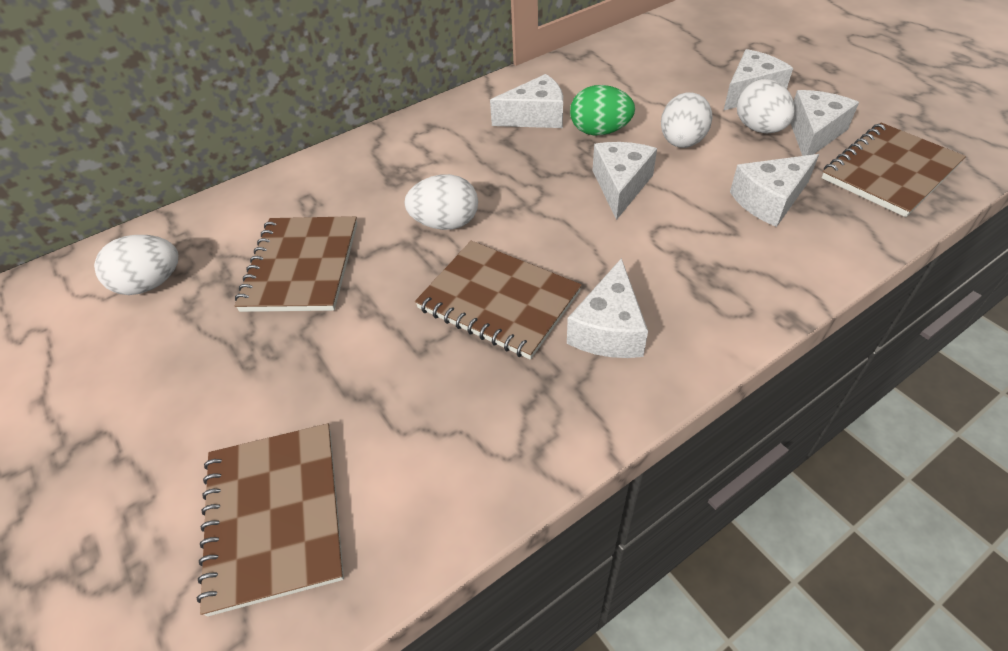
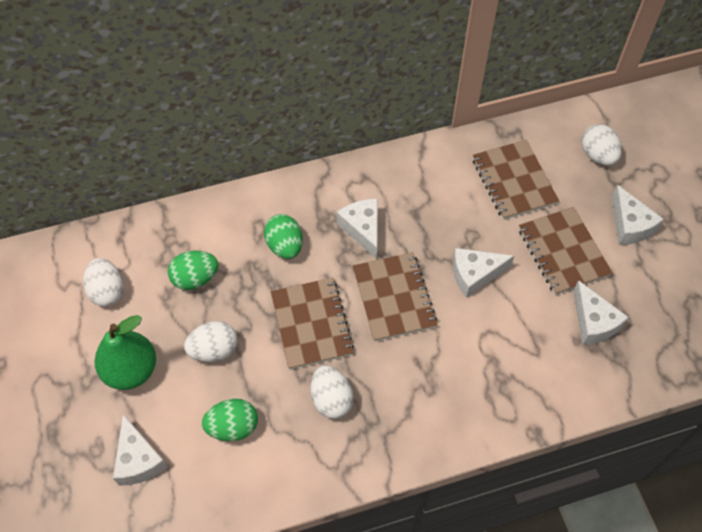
green egg: 1 -> 3
green pear: 0 -> 1
white cheese: 6 -> 5

